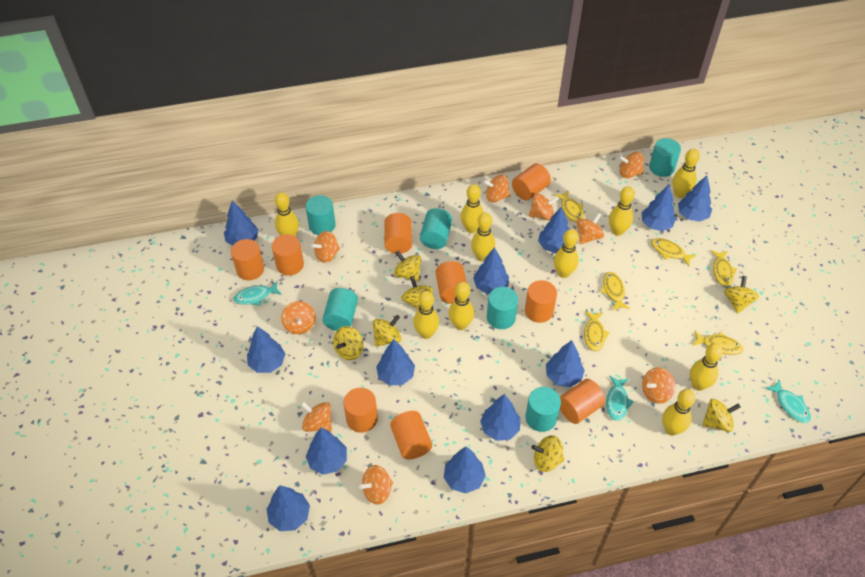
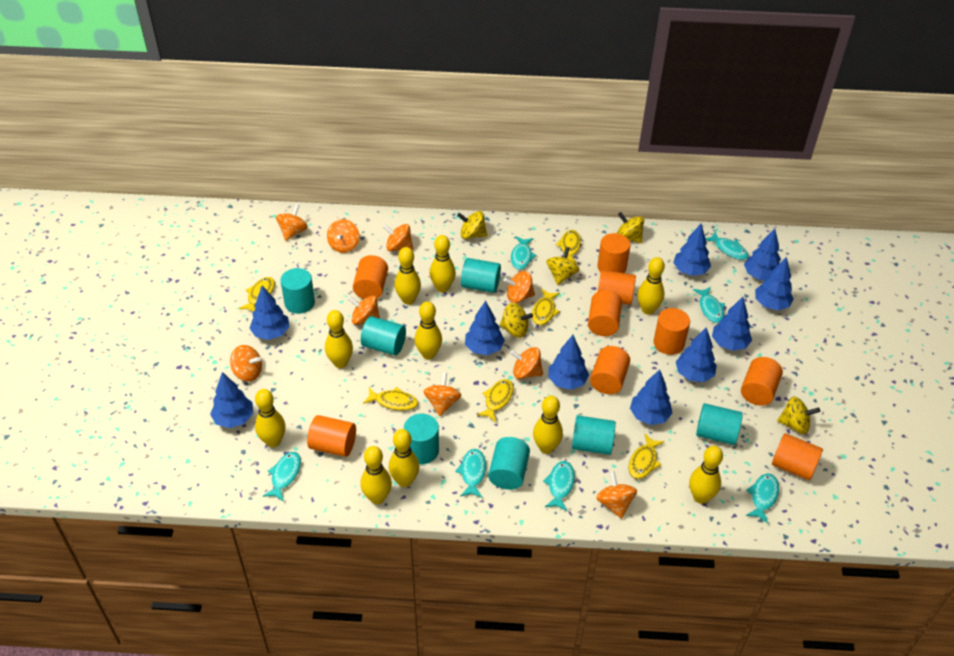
blue tree: 12 -> 10
turquoise cylinder: 6 -> 7
turquoise fish: 3 -> 7
yellow spinning top: 7 -> 5

